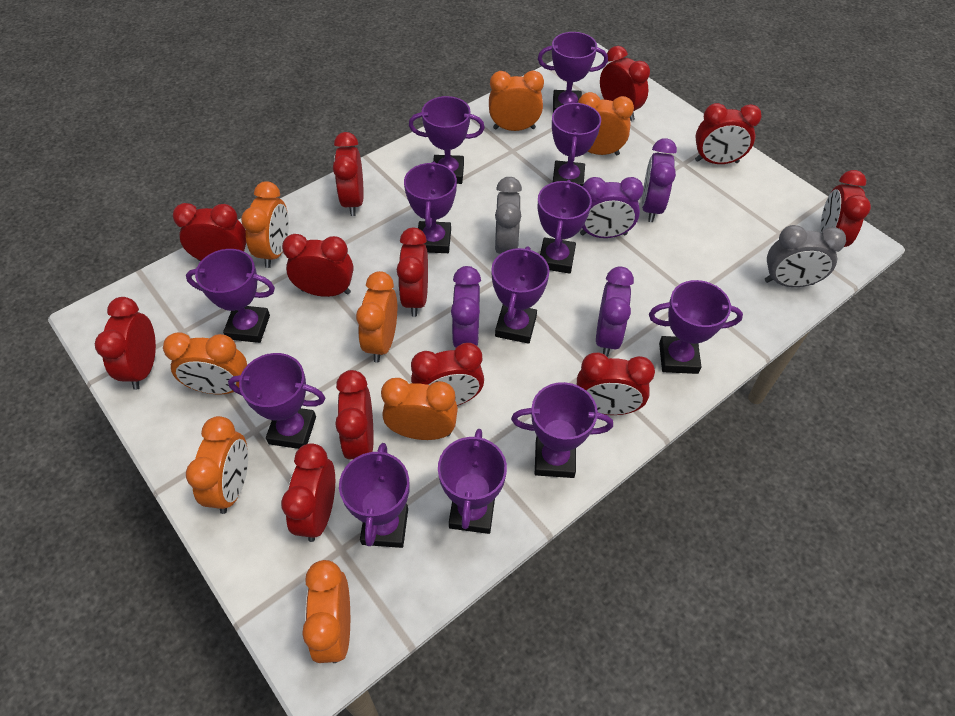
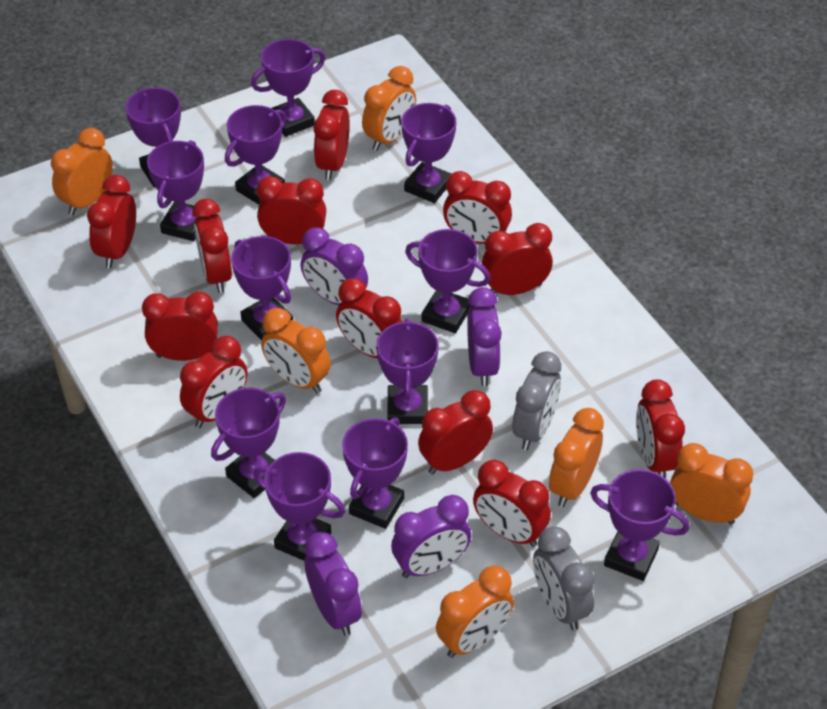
orange clock: 8 -> 6

